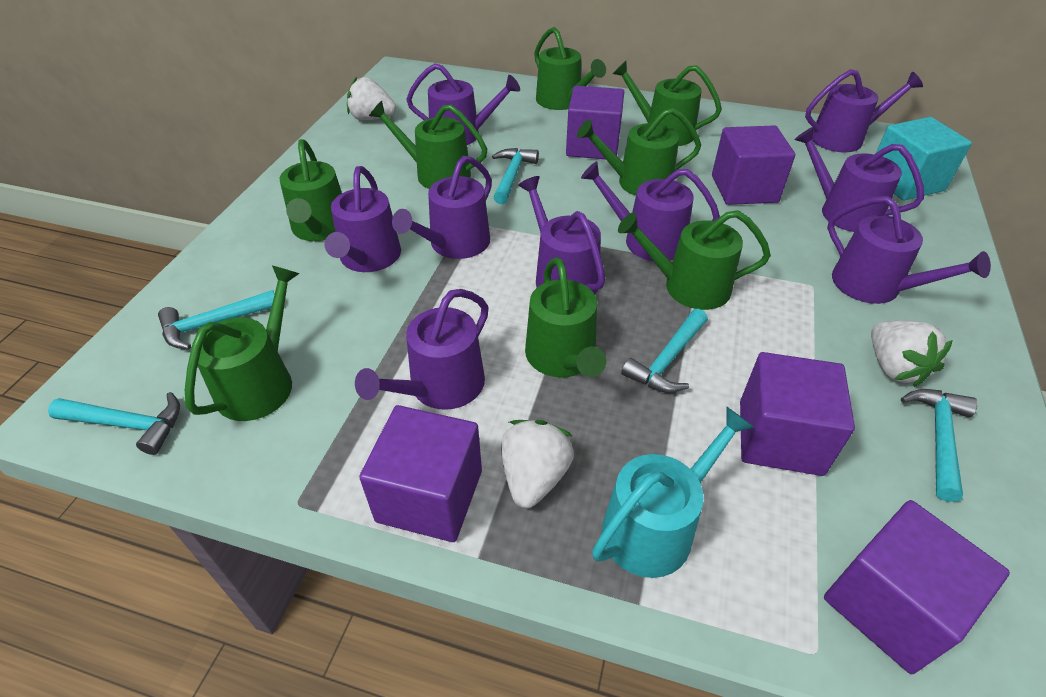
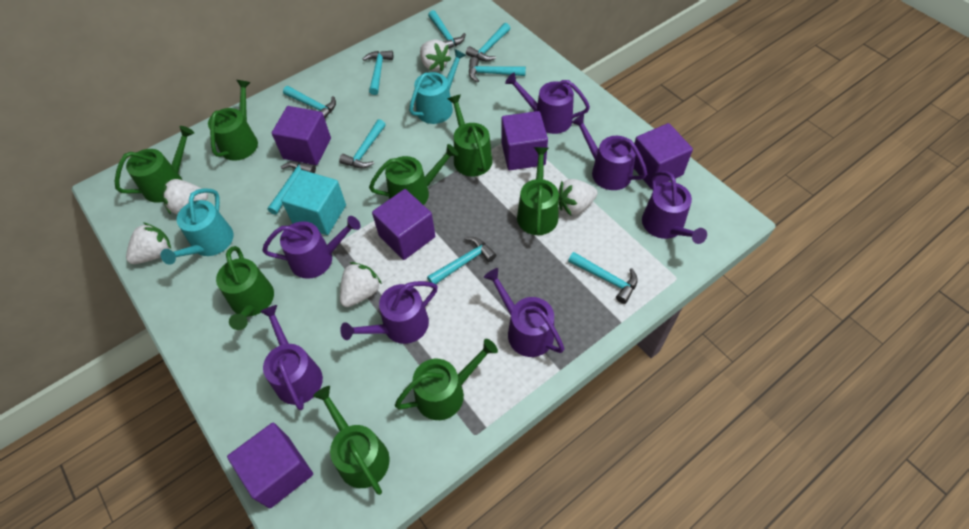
purple watering can: 9 -> 7
turquoise hammer: 5 -> 9
turquoise watering can: 1 -> 2
white strawberry: 3 -> 5

